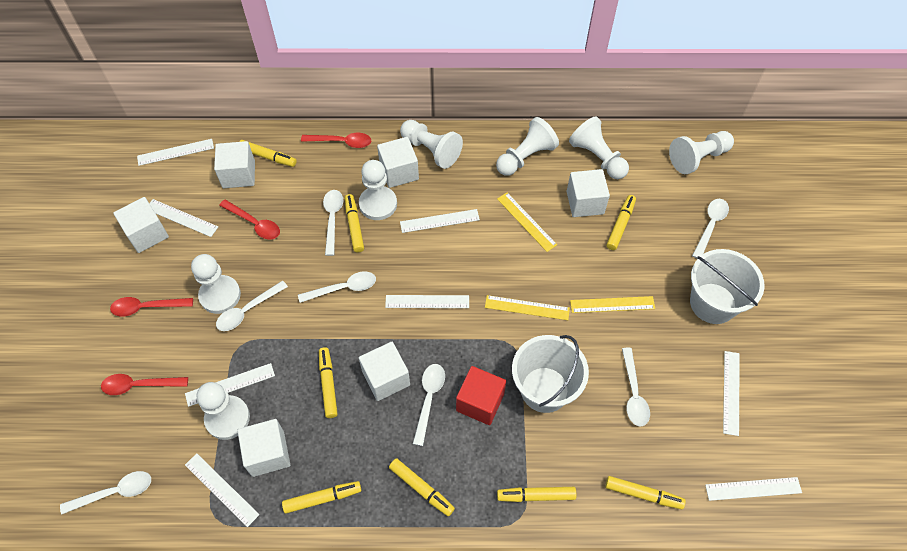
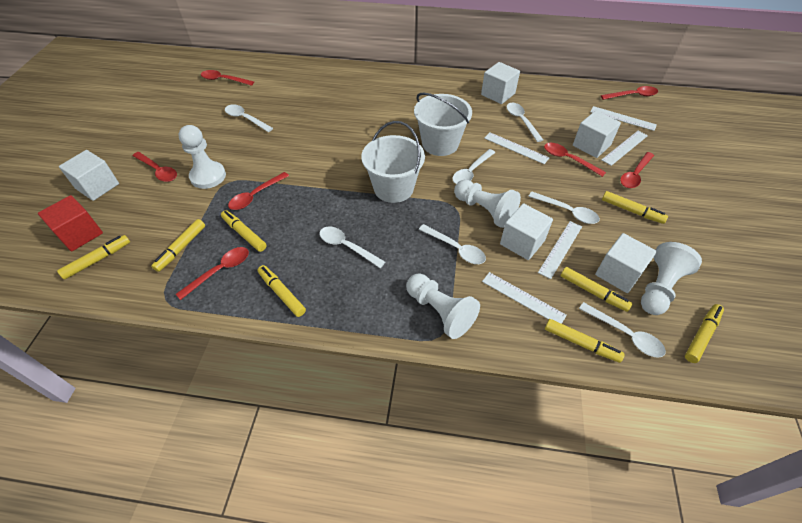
red spoon: 4 -> 7
white cube: 6 -> 5
white pawn: 7 -> 4
white ruler: 8 -> 5
yellow ruler: 3 -> 0

